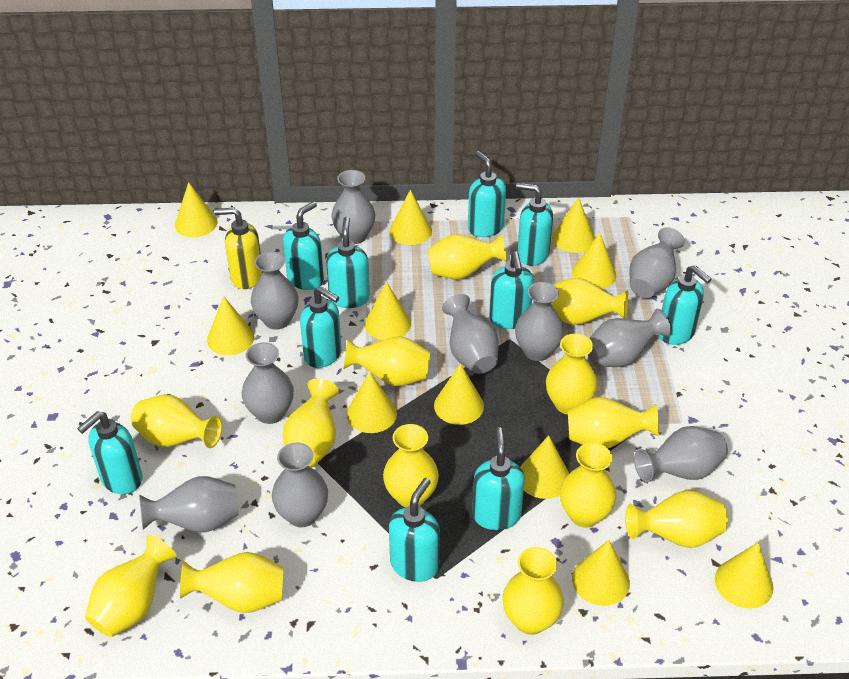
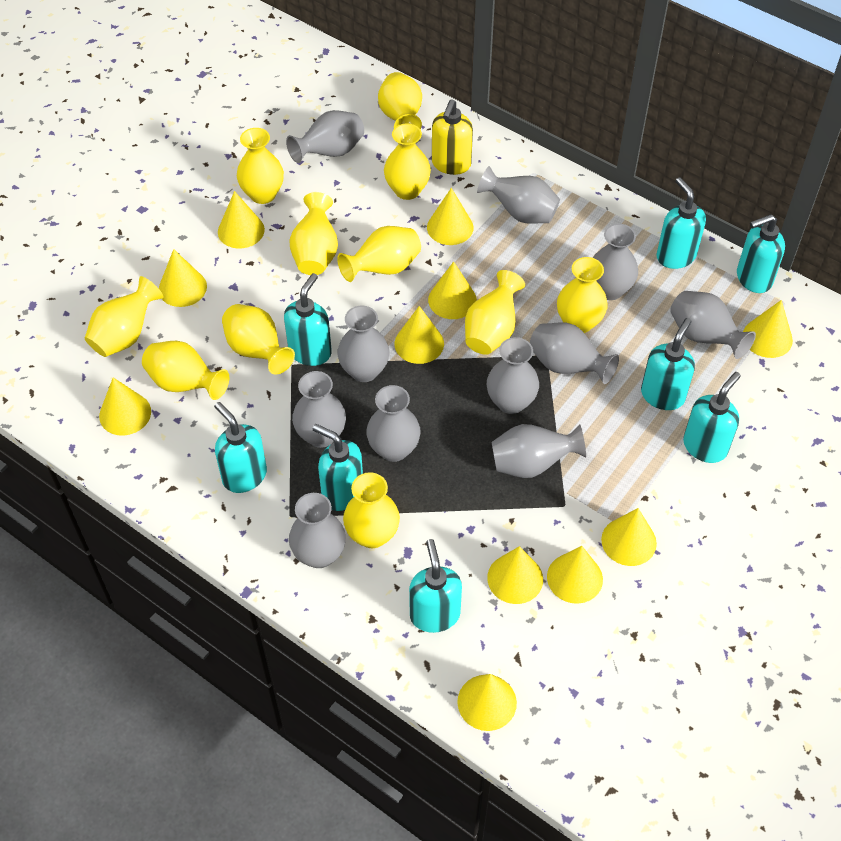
grey vase: 10 -> 11
turquoise soap dispenser: 10 -> 8
yellow vase: 13 -> 11

